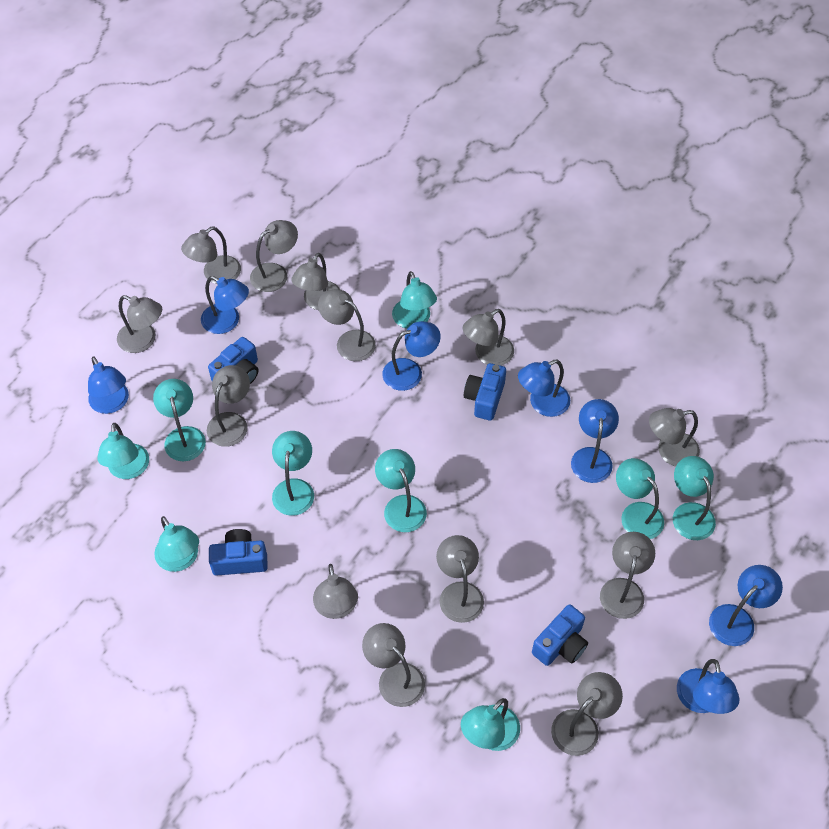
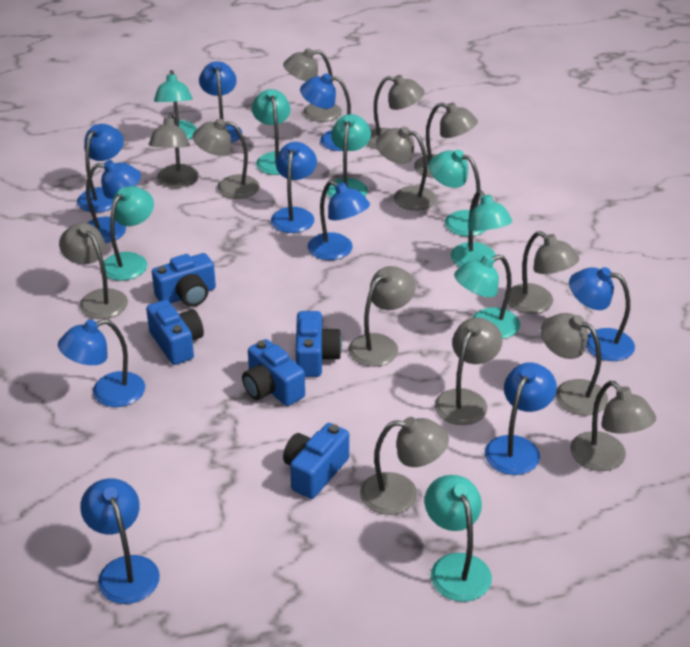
blue camera: 4 -> 5
blue lamp: 7 -> 10
turquoise lamp: 9 -> 8

